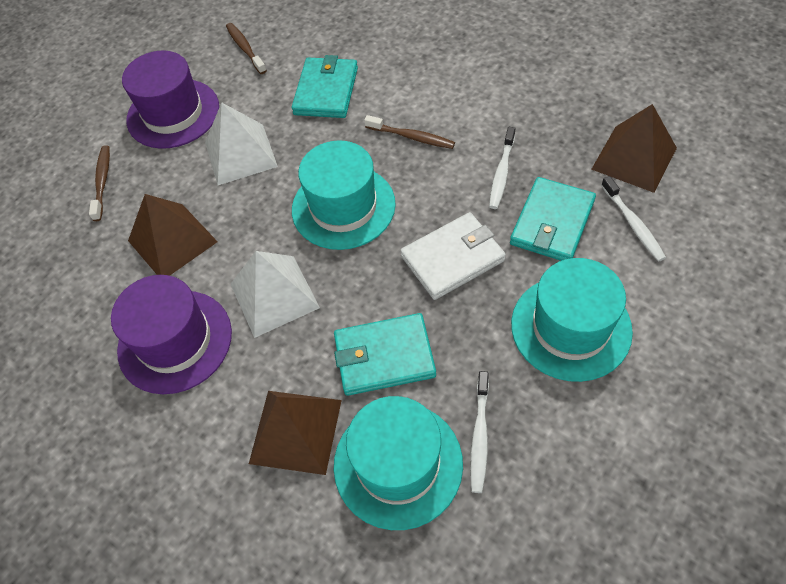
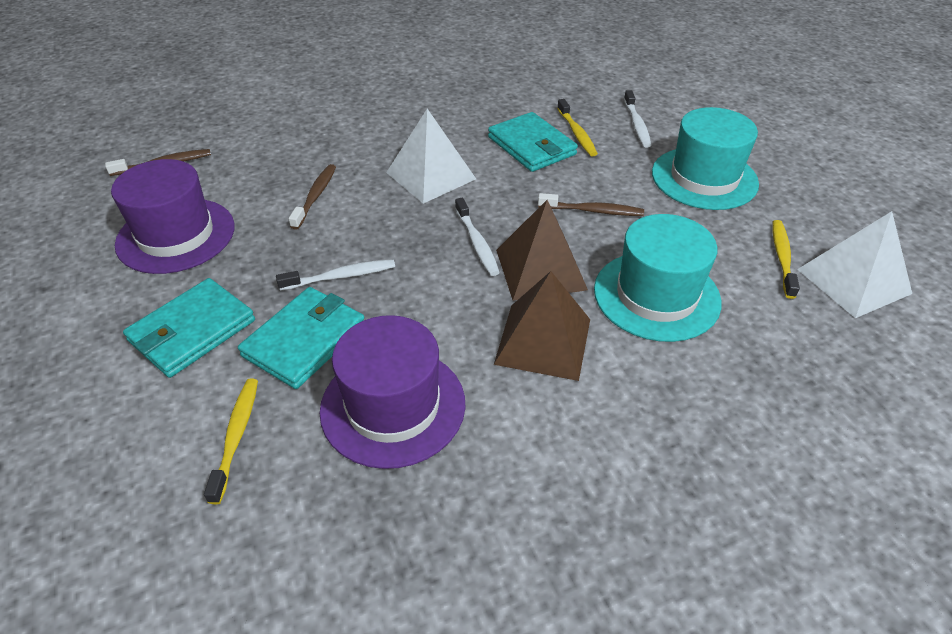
brown pyramid: 3 -> 2
turquoise hat: 3 -> 2
white wallet: 1 -> 0
yellow toothbrush: 0 -> 3

